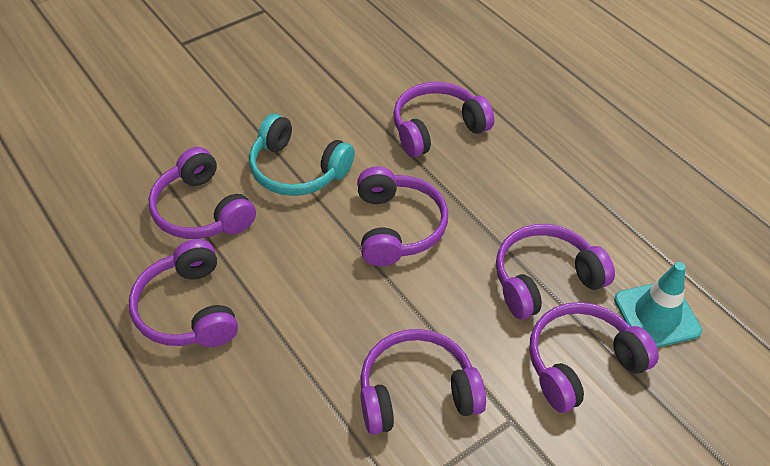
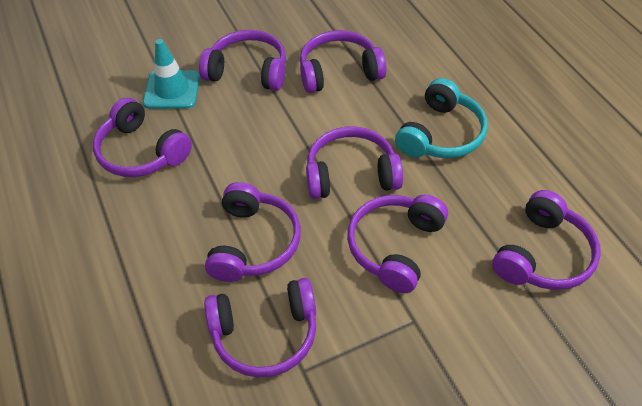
purple headphones: 7 -> 8

